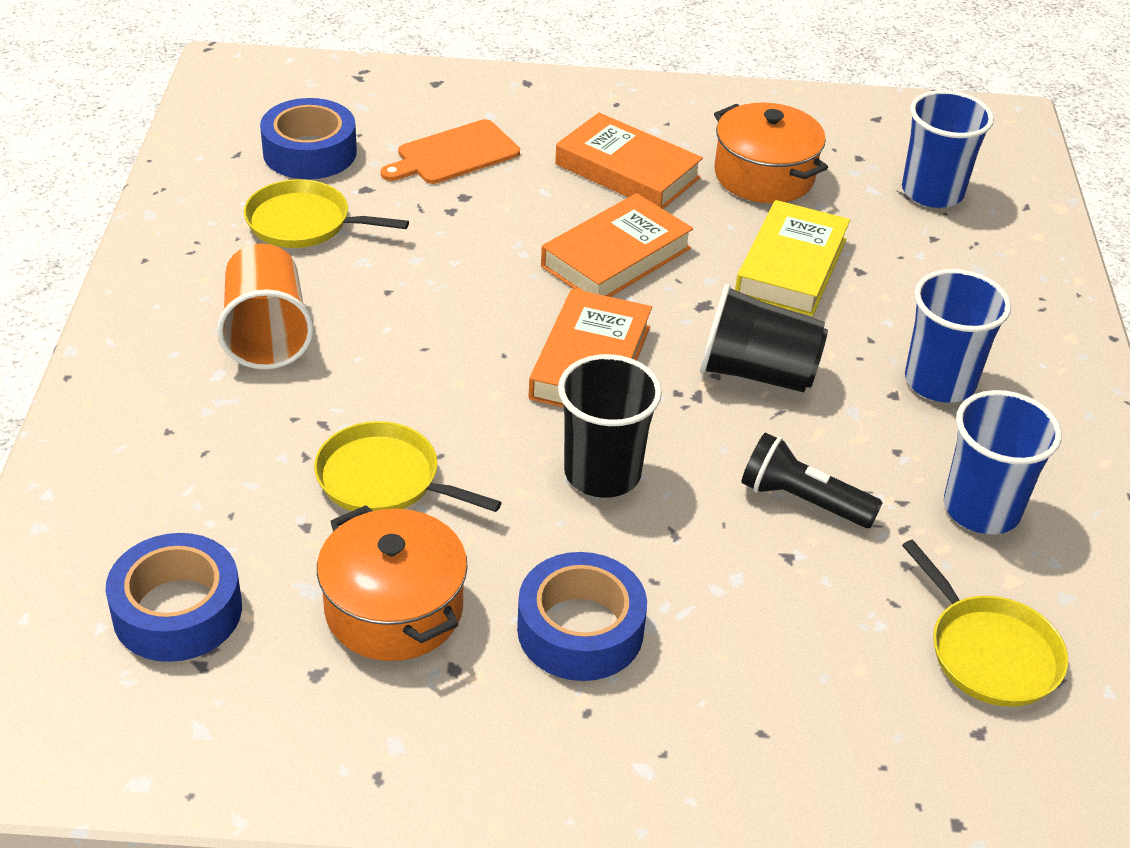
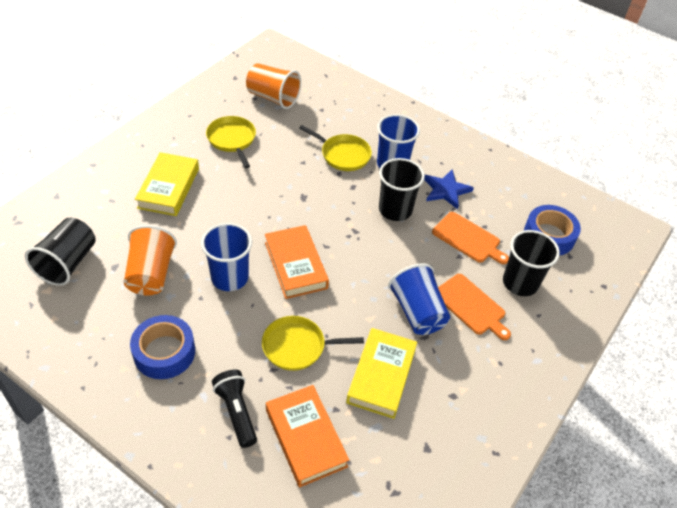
black cup: 2 -> 3
blue star: 0 -> 1
blue tape: 3 -> 2
orange book: 3 -> 2
orange cup: 1 -> 2
orange cutting board: 1 -> 2
orange pot: 2 -> 0
yellow book: 1 -> 2

